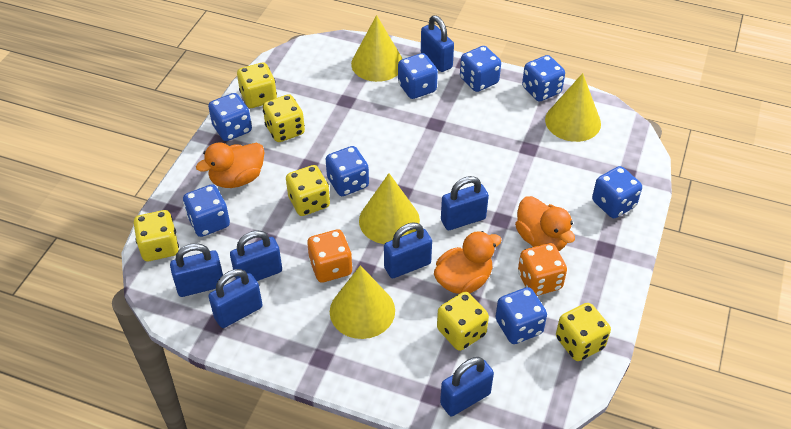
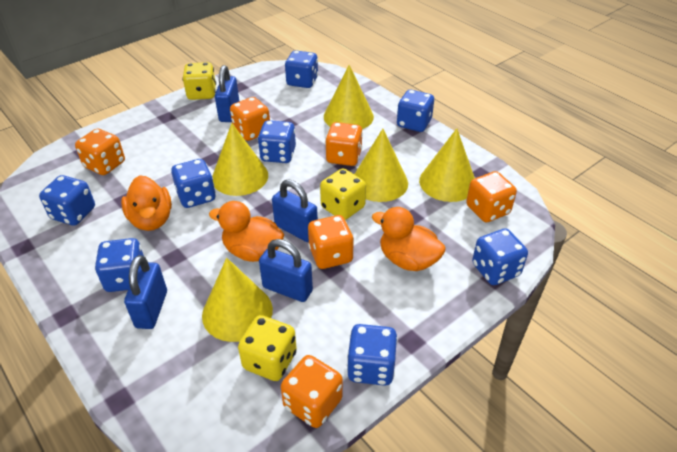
blue padlock: 7 -> 4
orange dice: 2 -> 6
yellow cone: 4 -> 5
yellow dice: 6 -> 3

